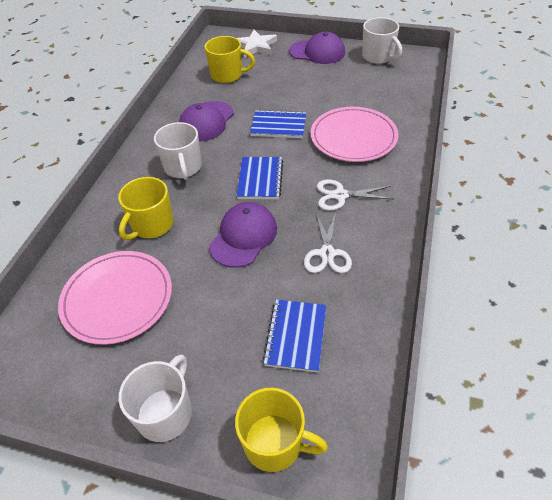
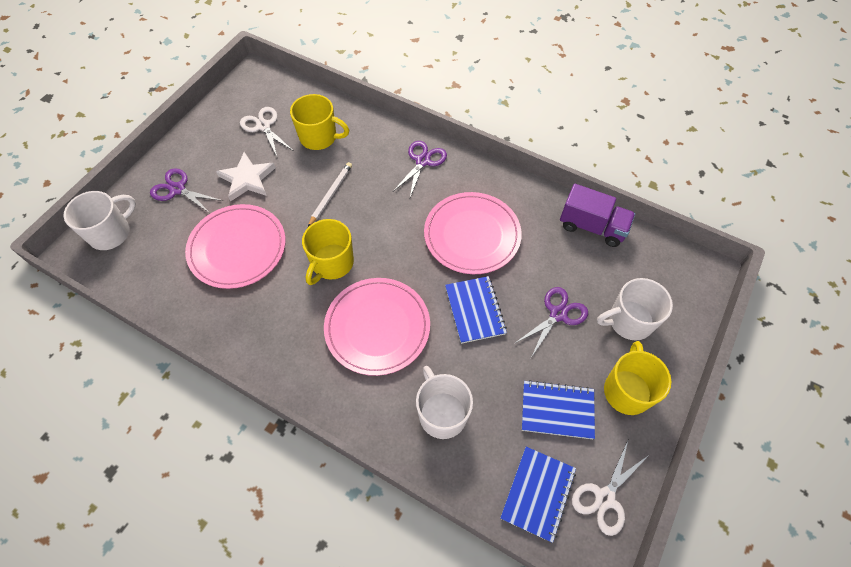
pink plate: 2 -> 3
purple cap: 3 -> 0
purple scissors: 0 -> 3
purple truck: 0 -> 1
white pencil: 0 -> 1

